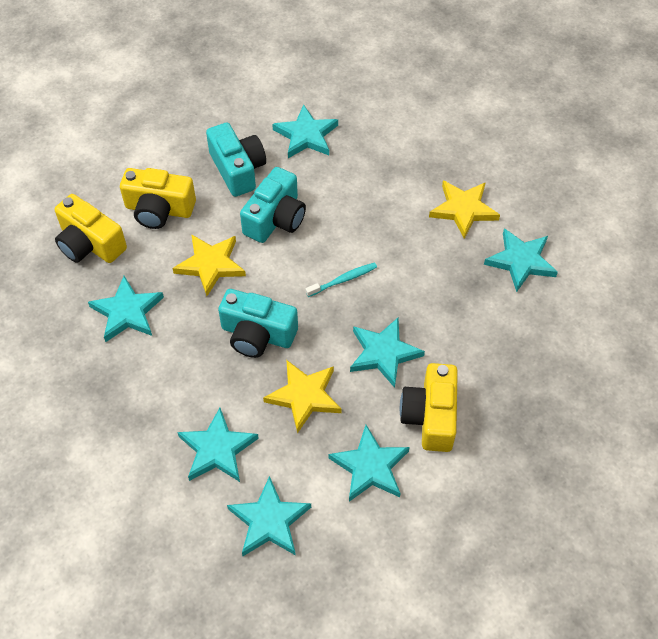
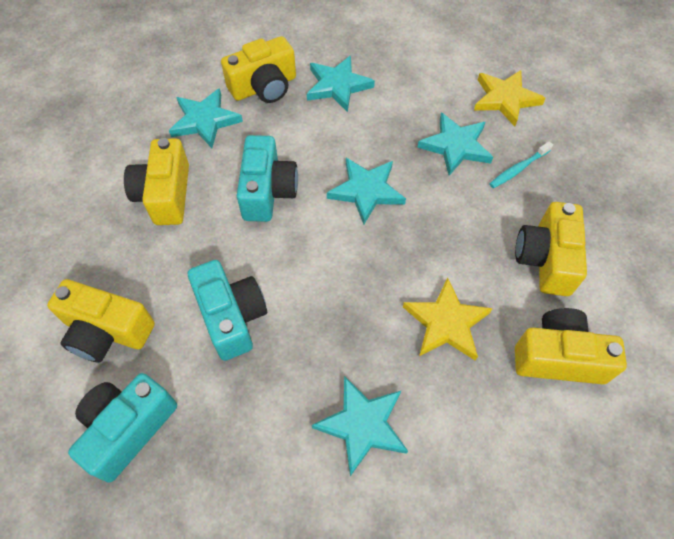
turquoise star: 7 -> 5
yellow camera: 3 -> 5
yellow star: 3 -> 2

